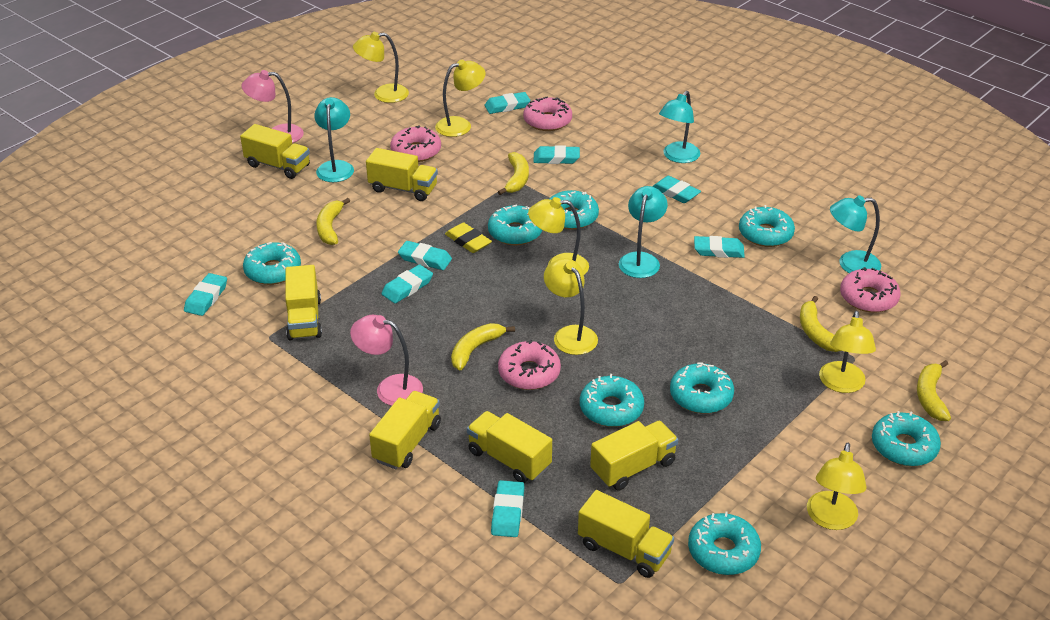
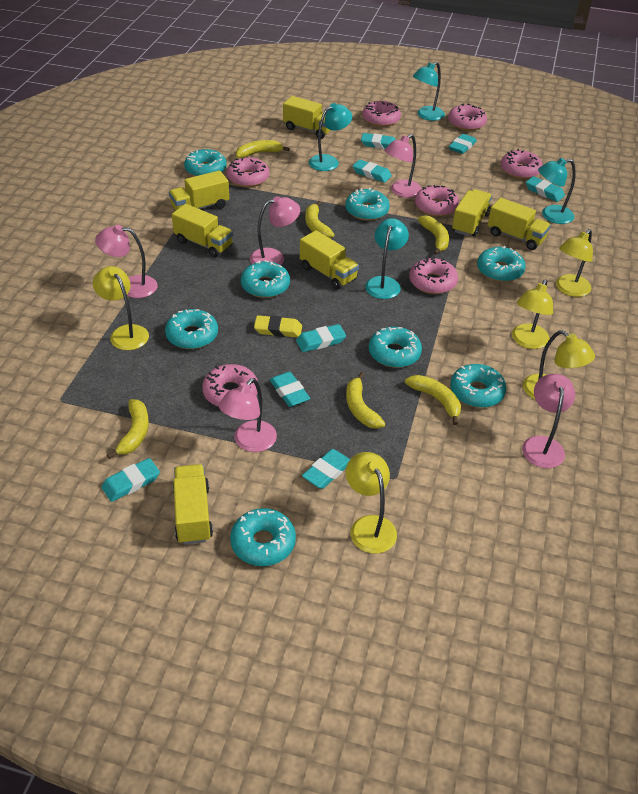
pink donut: 4 -> 7
pink lamp: 2 -> 5
yellow banana: 5 -> 6
yellow lamp: 6 -> 5

